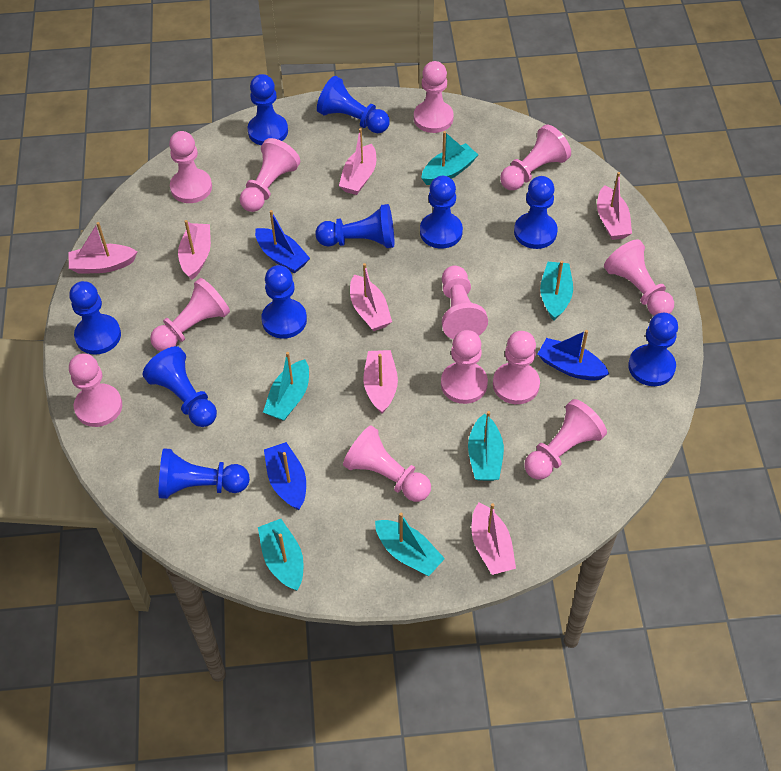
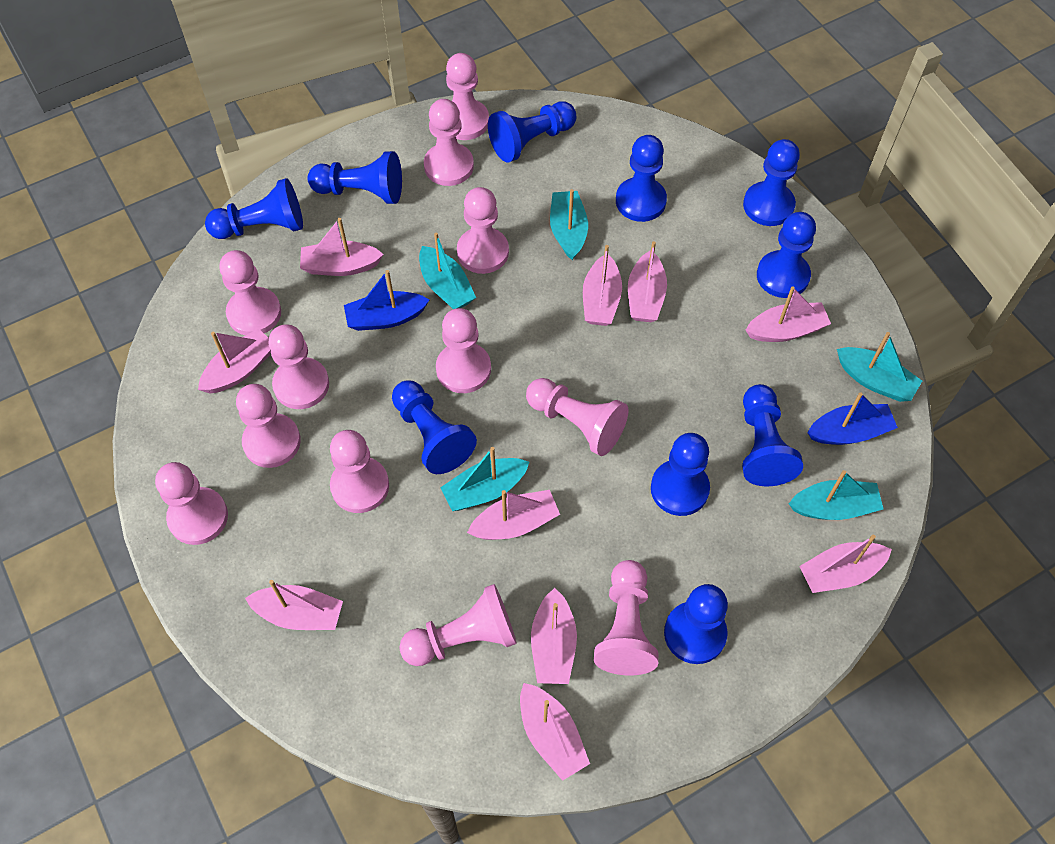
blue boat: 3 -> 2
pink boat: 7 -> 10
turquoise boat: 6 -> 5

